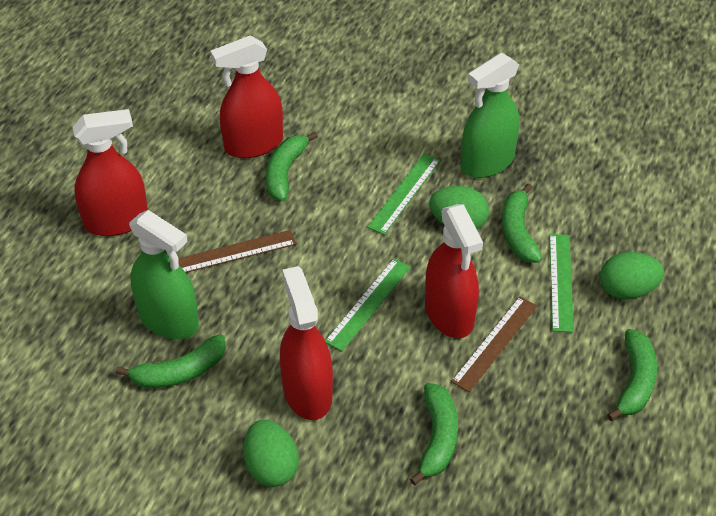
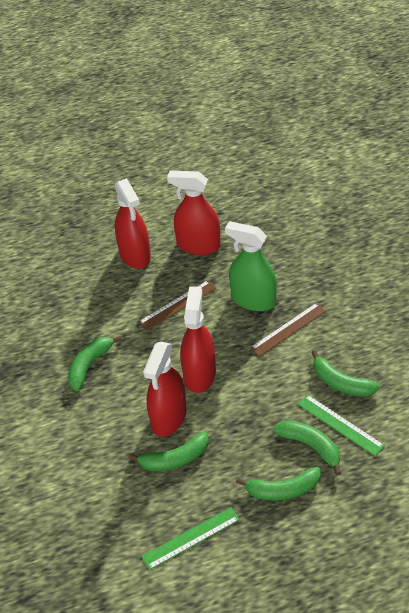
green egg: 3 -> 0
green ruler: 3 -> 2
green spray bottle: 2 -> 1

